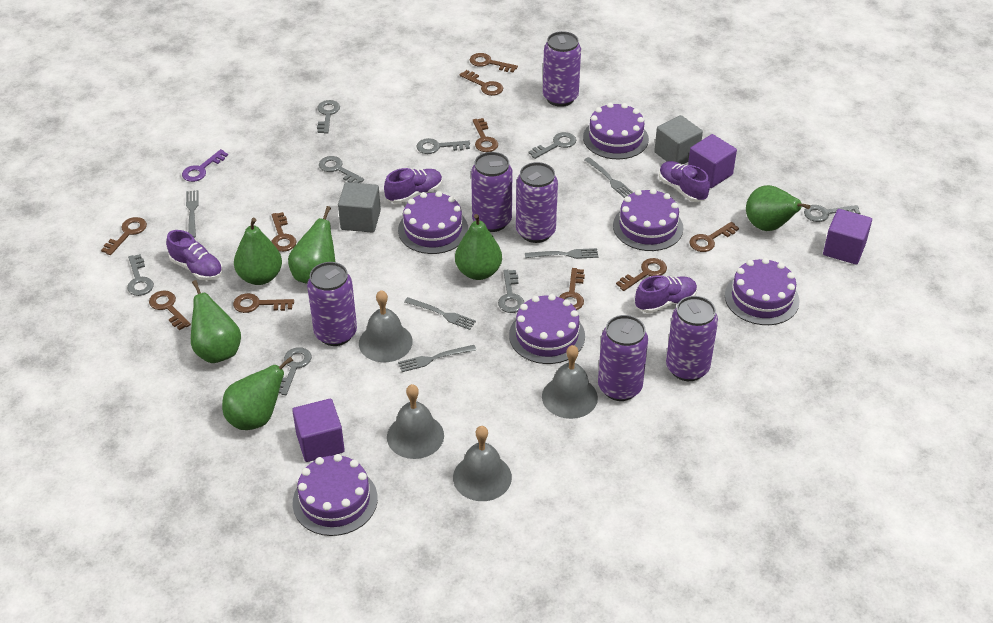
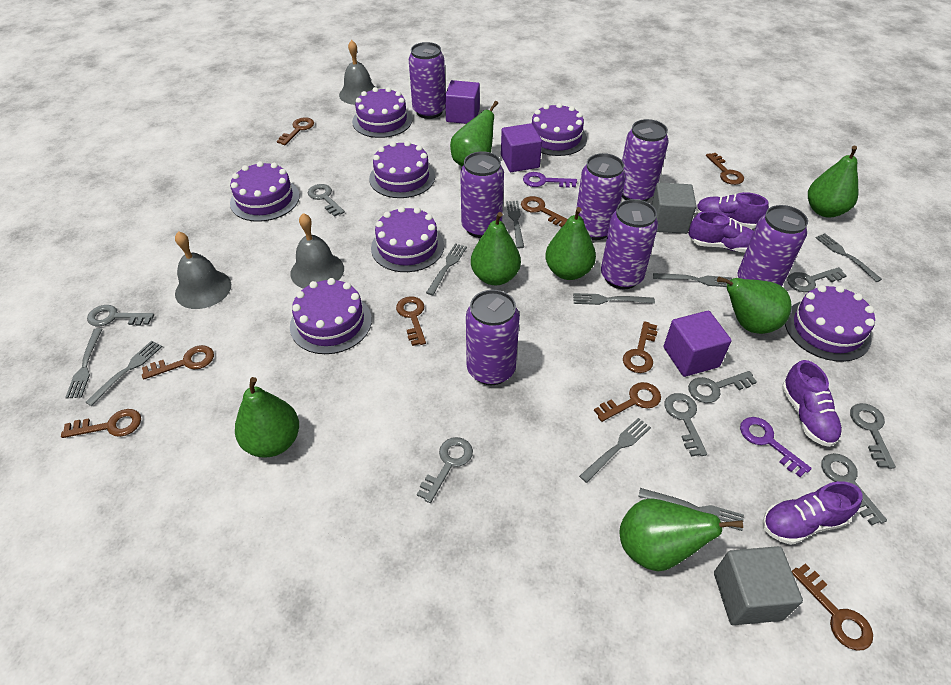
brown key: 10 -> 9
green pear: 6 -> 7
grey bell: 4 -> 3
grey fork: 5 -> 9
purple cake: 6 -> 7
purple can: 6 -> 7
purple key: 1 -> 2

